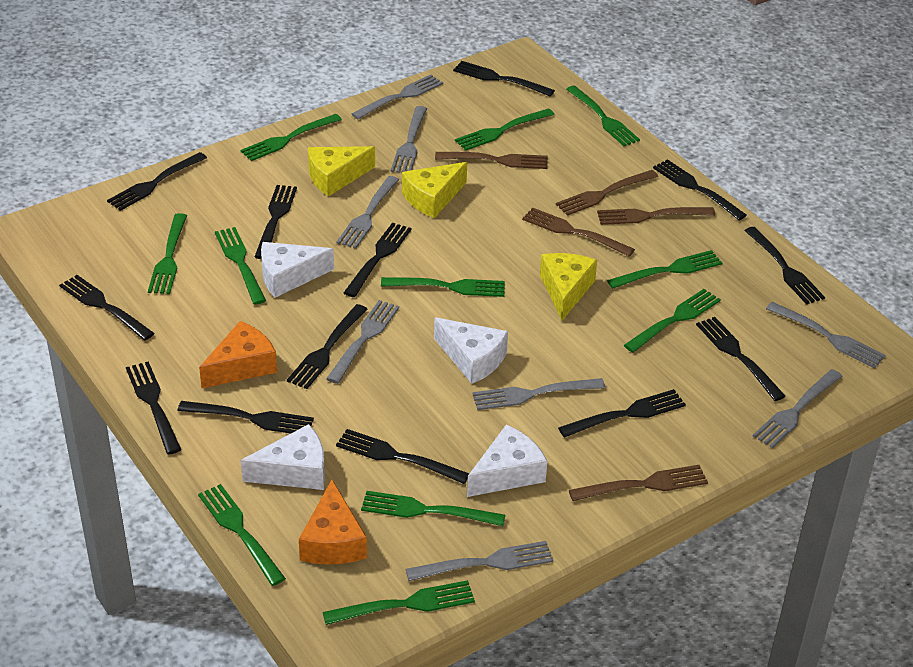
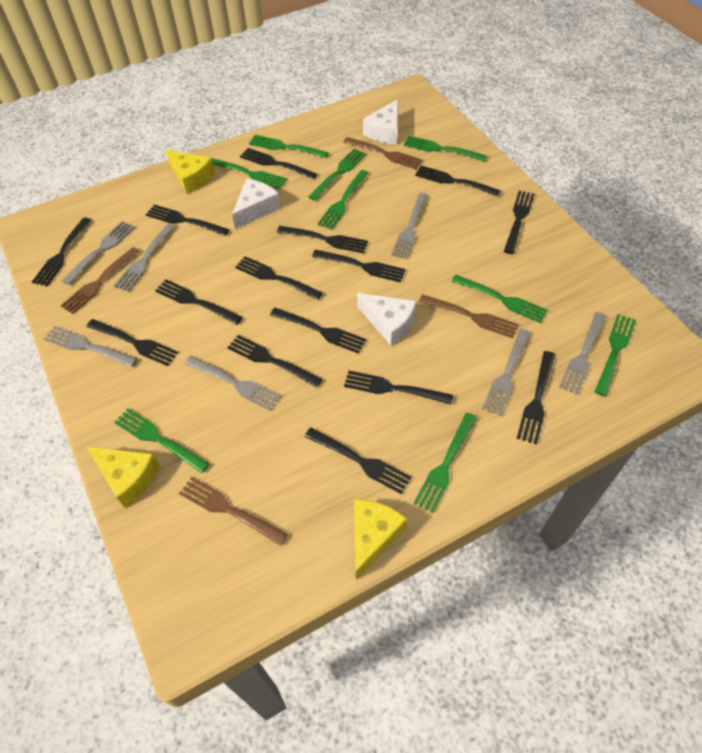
black fork: 13 -> 15
brown fork: 5 -> 4
green fork: 11 -> 9
grey fork: 8 -> 7
orange cheese: 2 -> 0
white cheese: 4 -> 3

